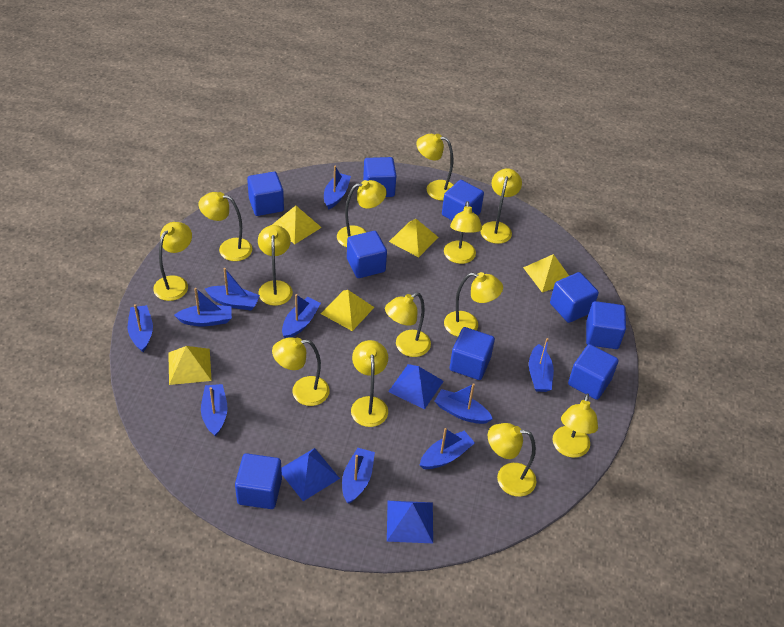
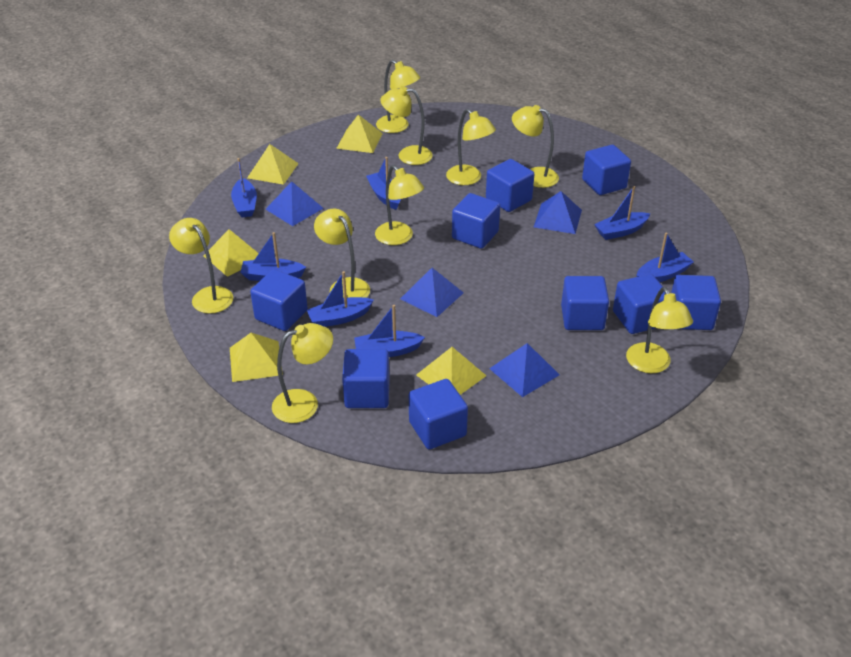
blue boat: 10 -> 7
blue pyramid: 3 -> 4
yellow lamp: 13 -> 9

